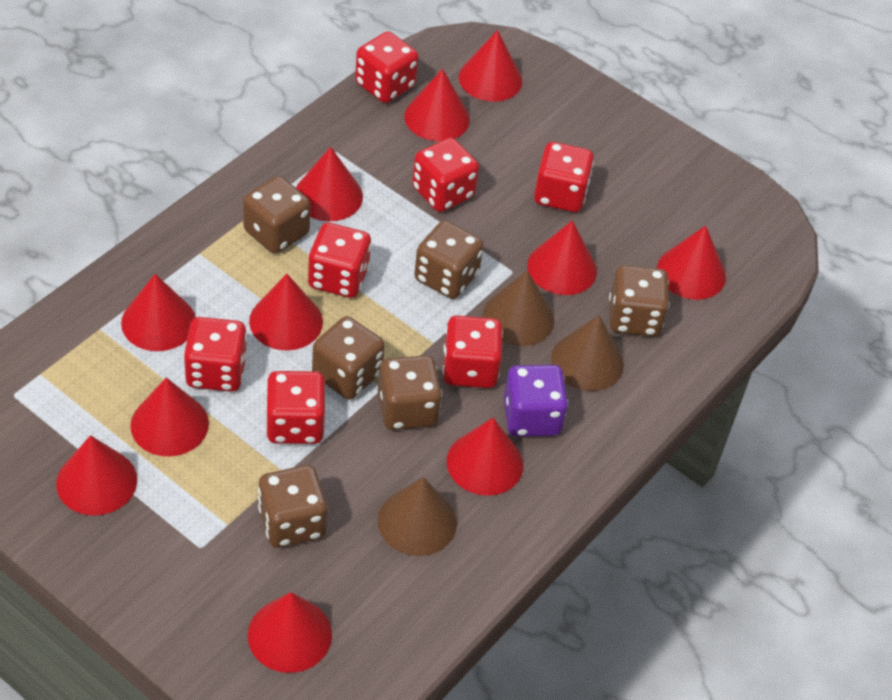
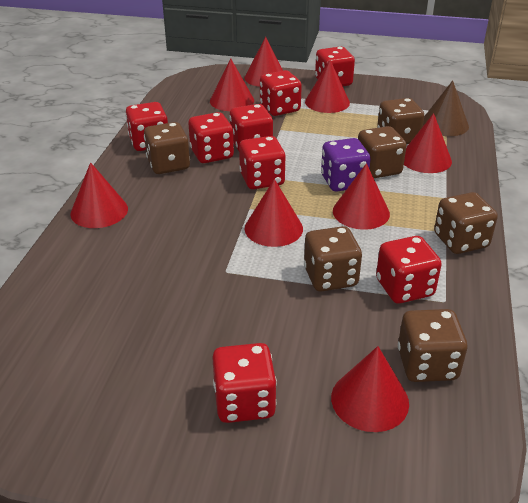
brown cone: 3 -> 1
red cone: 11 -> 8
red dice: 7 -> 8

